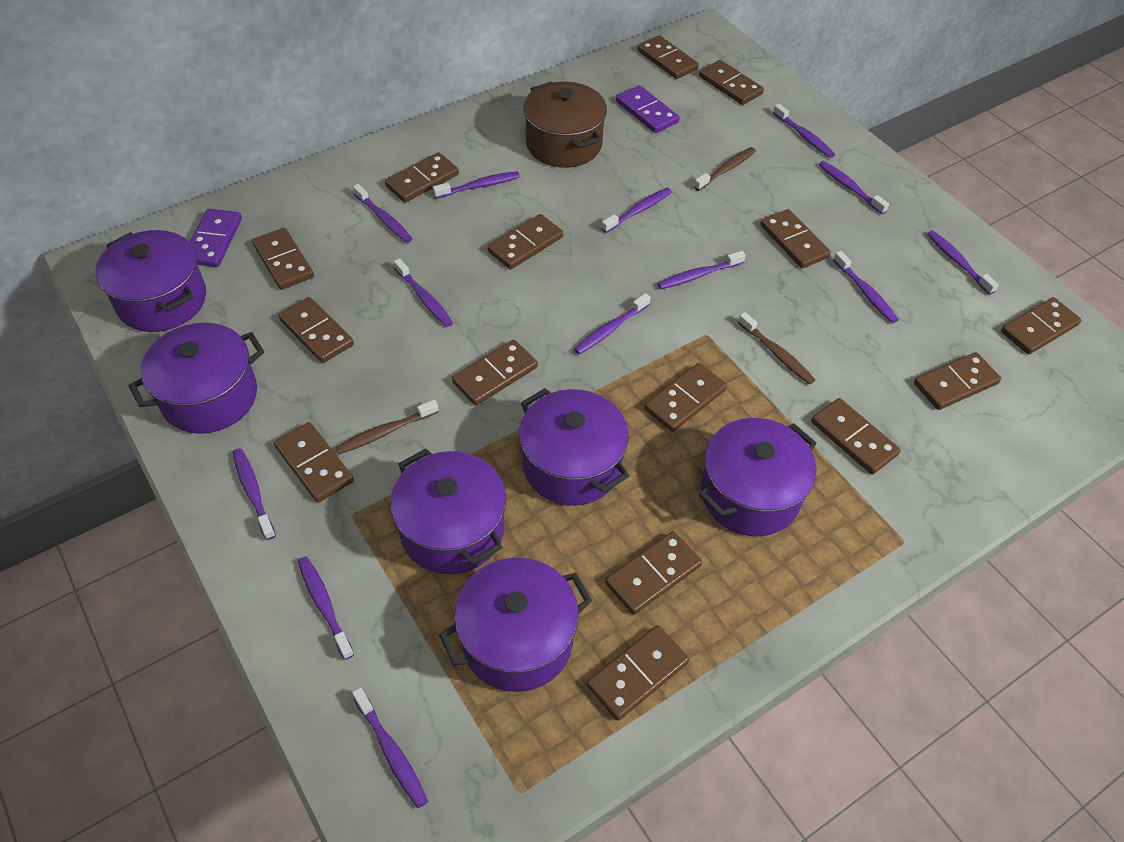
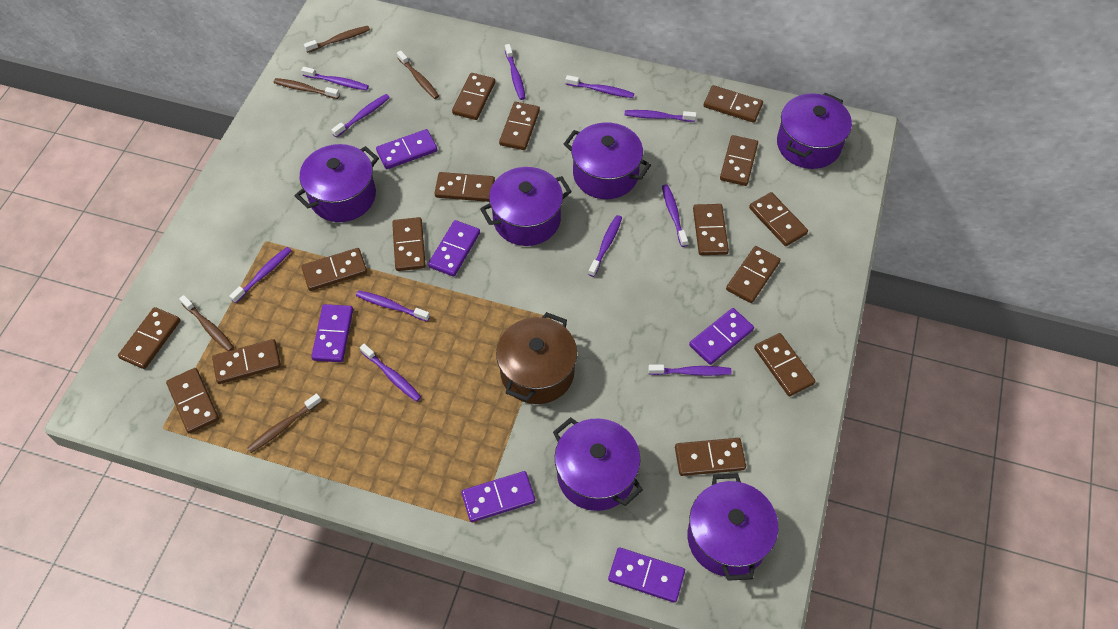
brown toothbrush: 3 -> 5
purple domino: 2 -> 6
purple toothbrush: 13 -> 11

